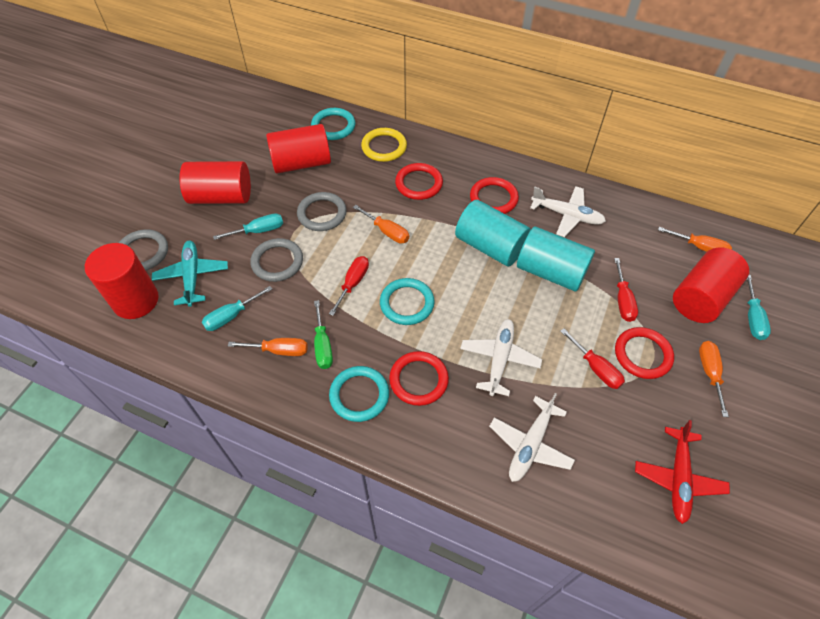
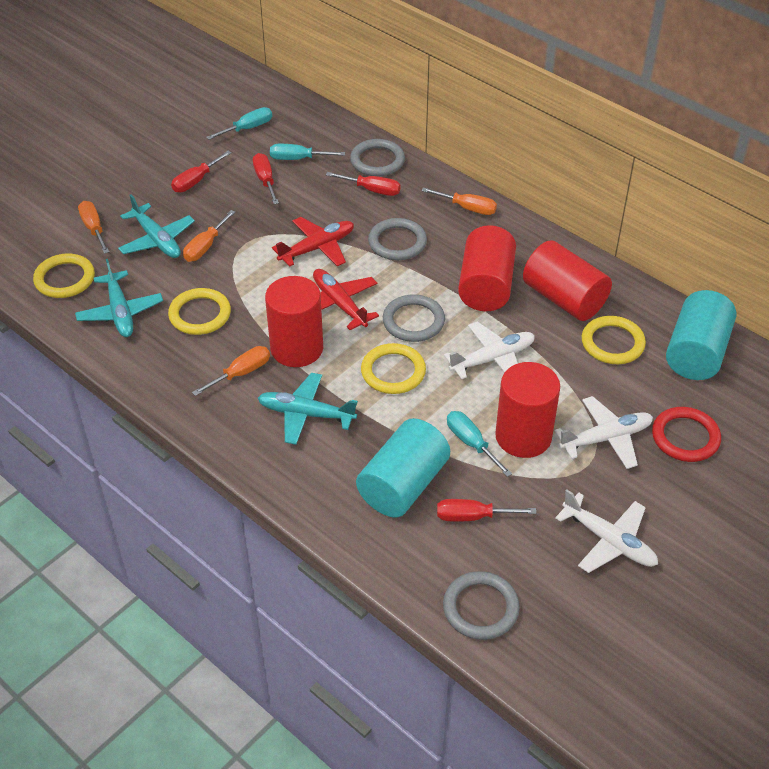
green screwdriver: 1 -> 0
grey ring: 3 -> 4
red plane: 1 -> 2
red ring: 4 -> 1
red screwdriver: 3 -> 4
turquoise plane: 1 -> 3
turquoise ring: 3 -> 0
yellow ring: 1 -> 4

